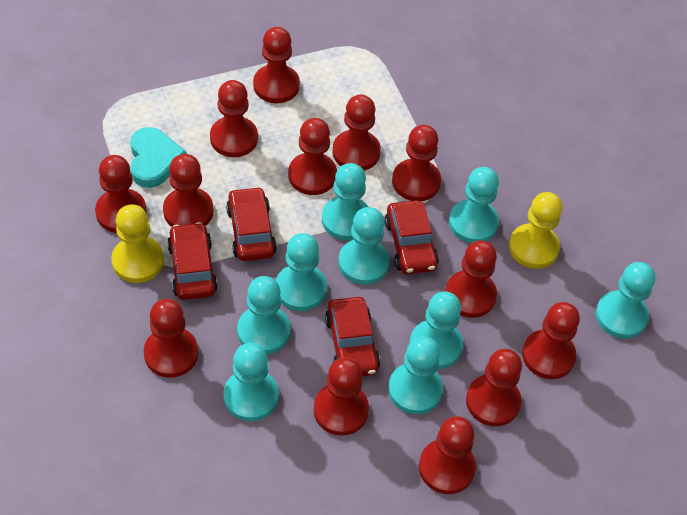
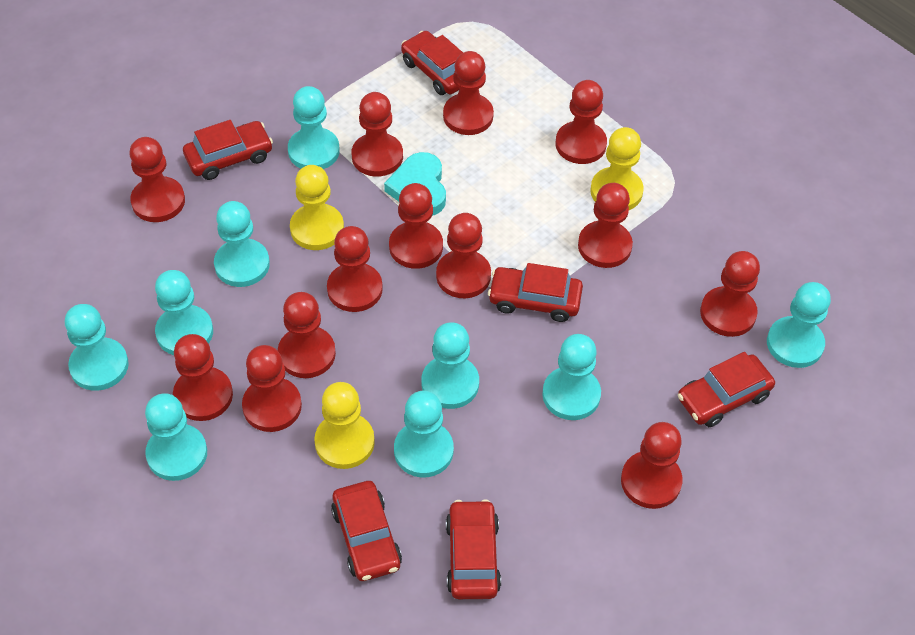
red car: 4 -> 6
yellow pawn: 2 -> 3

